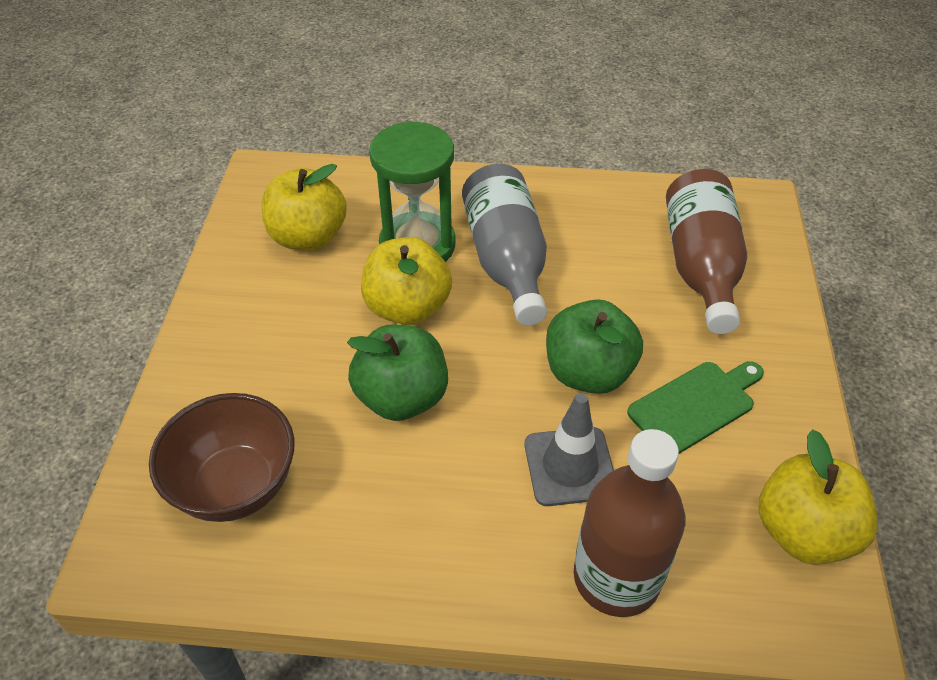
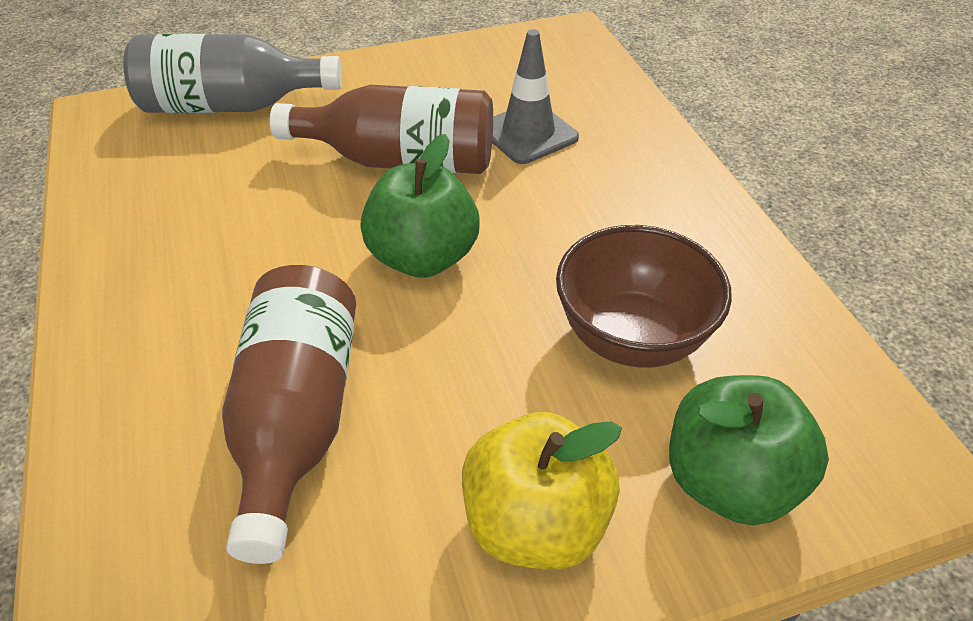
green cutting board: 1 -> 0
green hourglass: 1 -> 0
yellow apple: 3 -> 1

